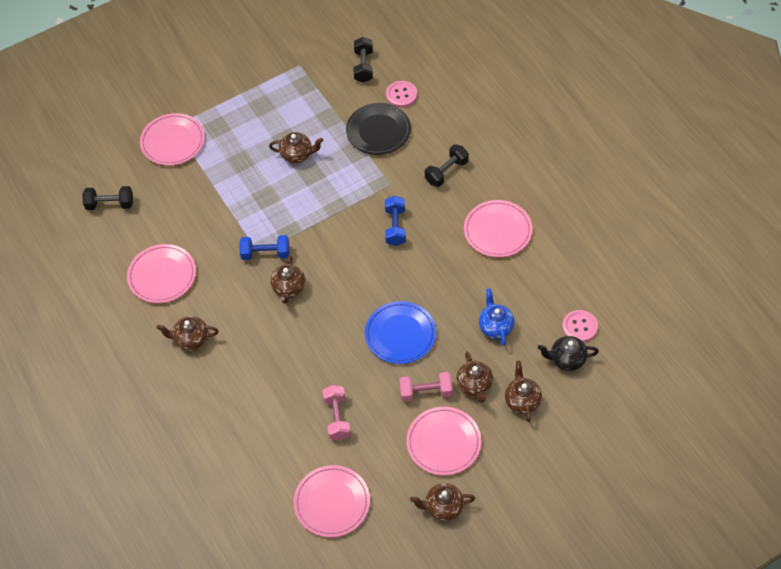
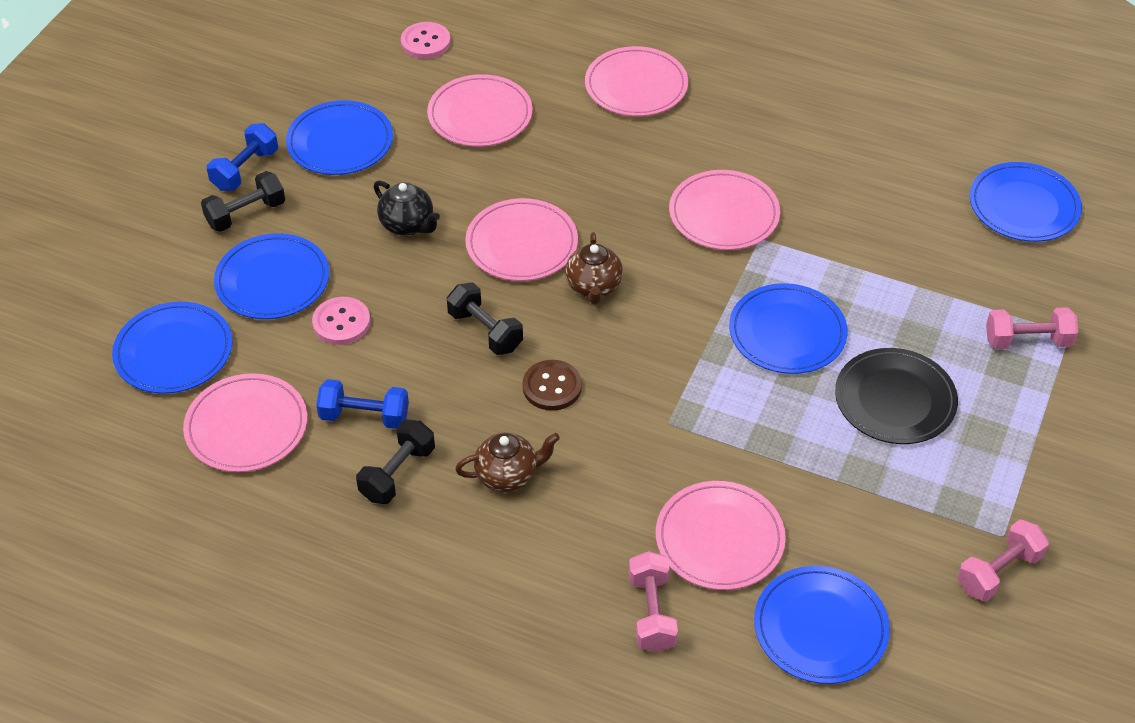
blue plate: 1 -> 6
blue teapot: 1 -> 0
brown button: 0 -> 1
brown teapot: 6 -> 2
pink dumbbell: 2 -> 3
pink plate: 5 -> 6

